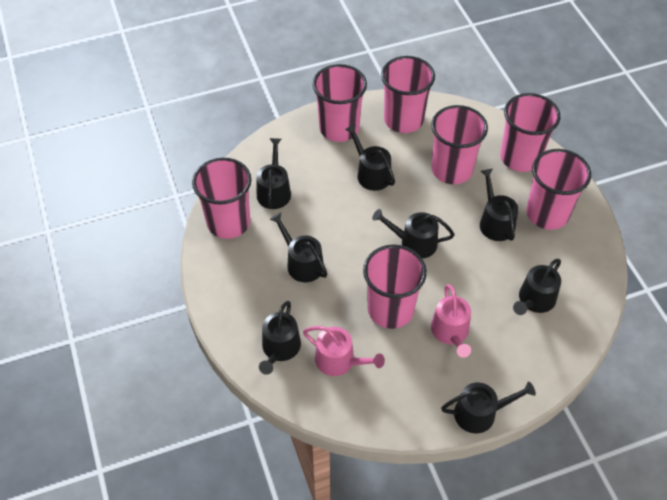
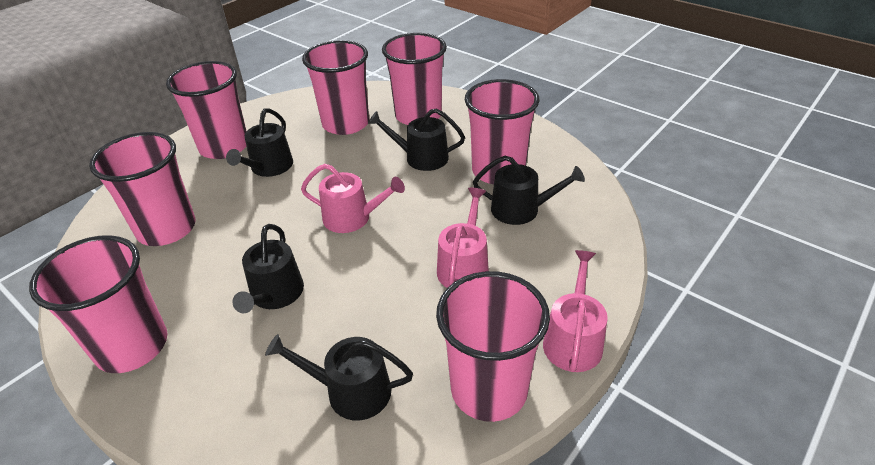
black watering can: 8 -> 5
pink watering can: 2 -> 3

